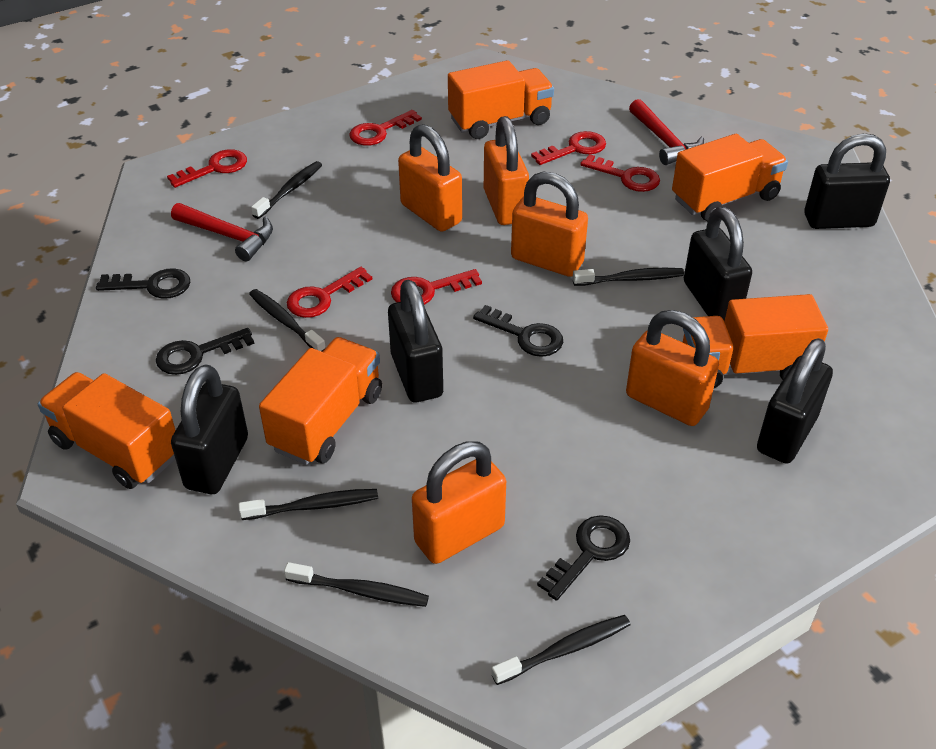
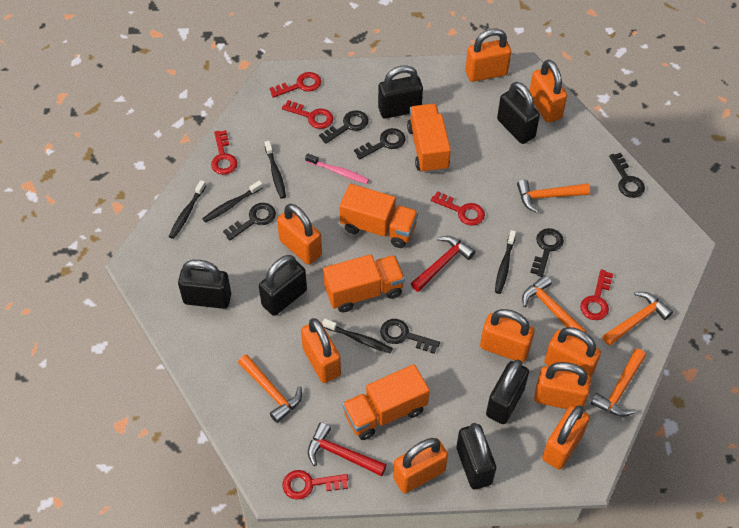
black key: 4 -> 6
black padlock: 5 -> 6
black toothbrush: 6 -> 5
orange hammer: 0 -> 5
orange padlock: 5 -> 9
orange truck: 5 -> 4
pink toothbrush: 0 -> 1

